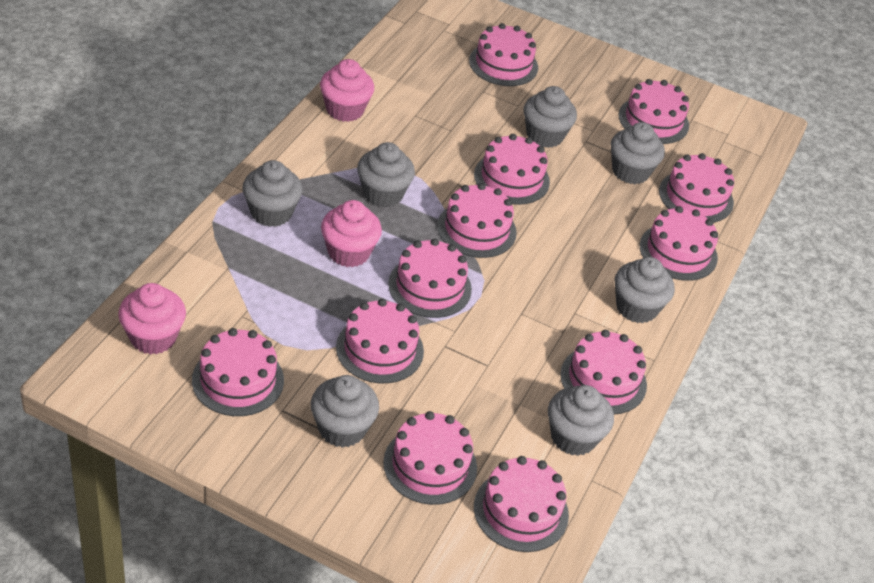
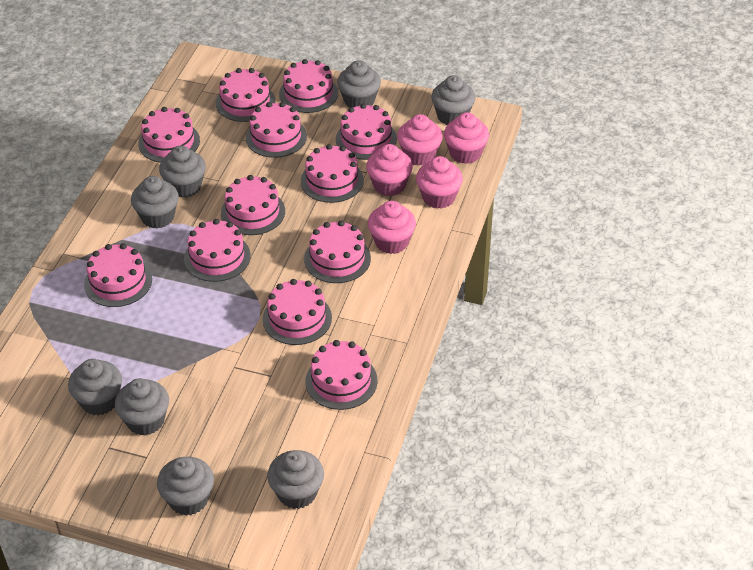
grey cupcake: 7 -> 8
pink cupcake: 3 -> 5

